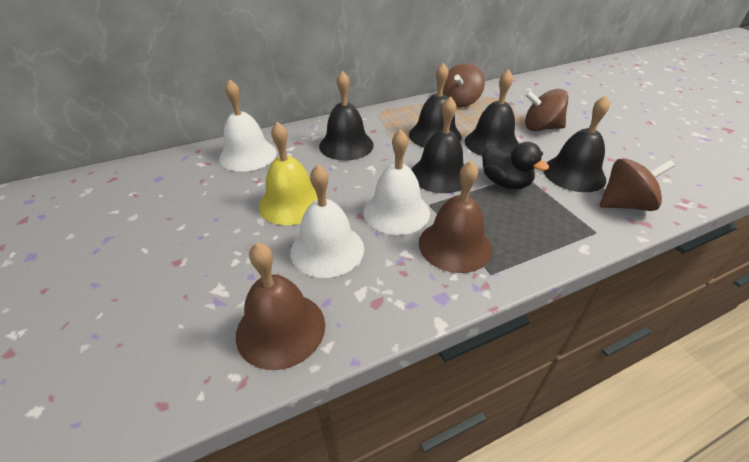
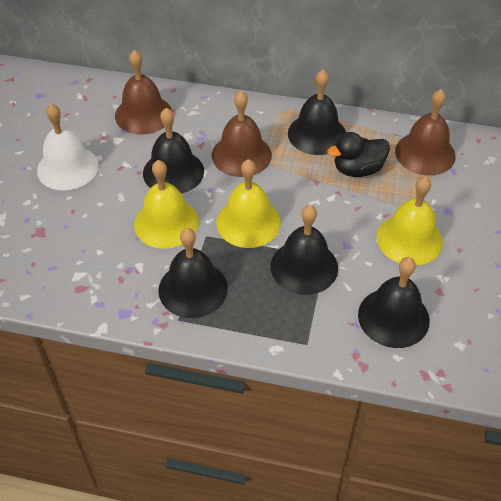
brown bell: 2 -> 3
brown spinning top: 3 -> 0
white bell: 3 -> 1
yellow bell: 1 -> 3

